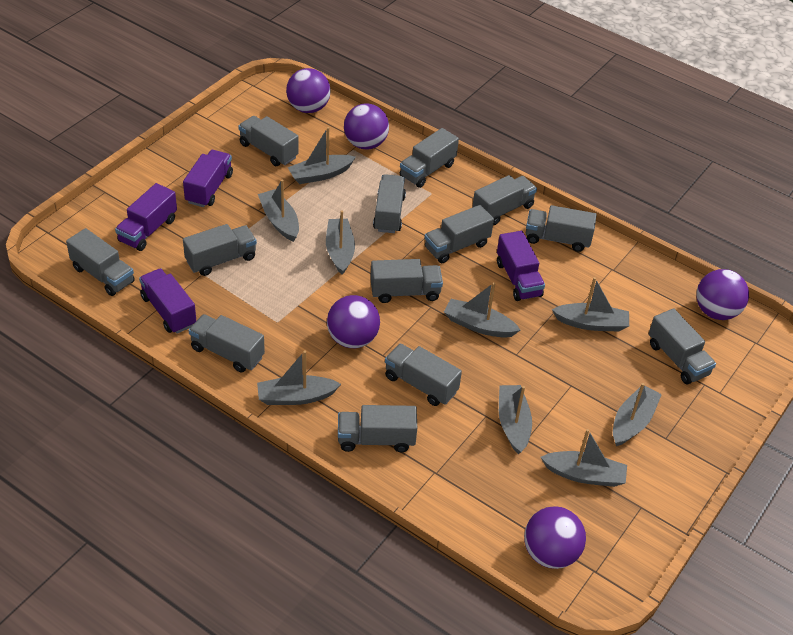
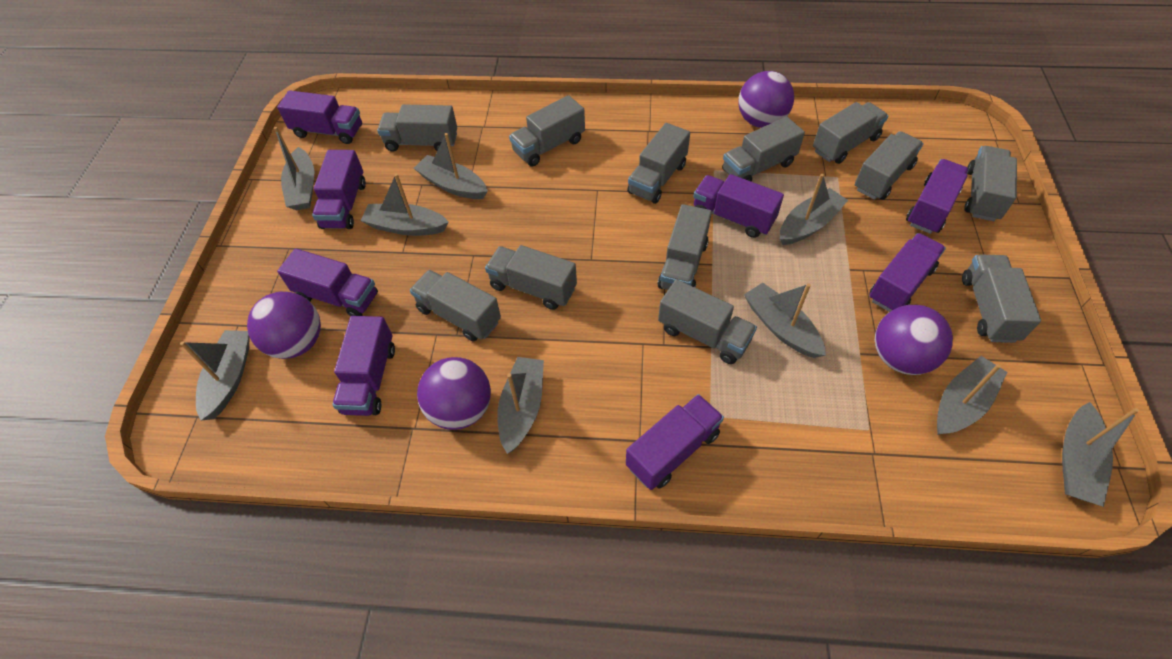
grey truck: 13 -> 12
purple ball: 5 -> 4
purple truck: 4 -> 8

